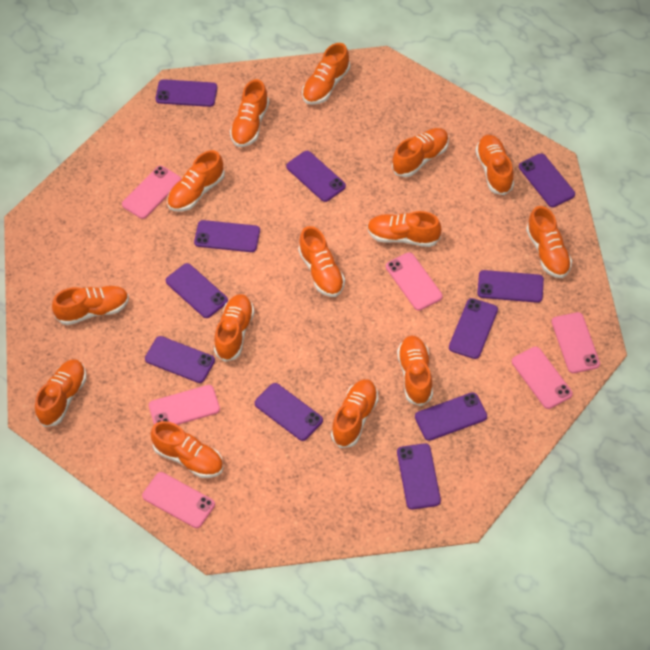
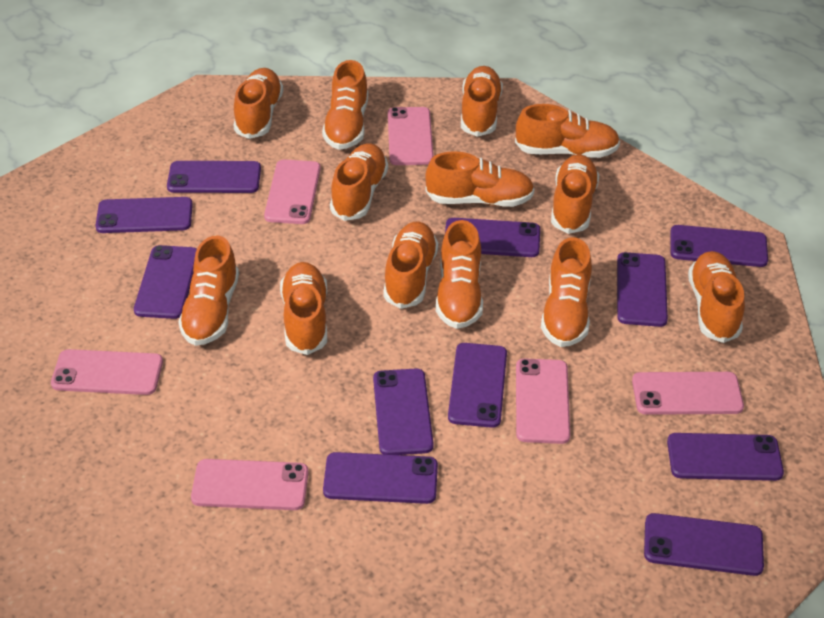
orange shoe: 14 -> 13

